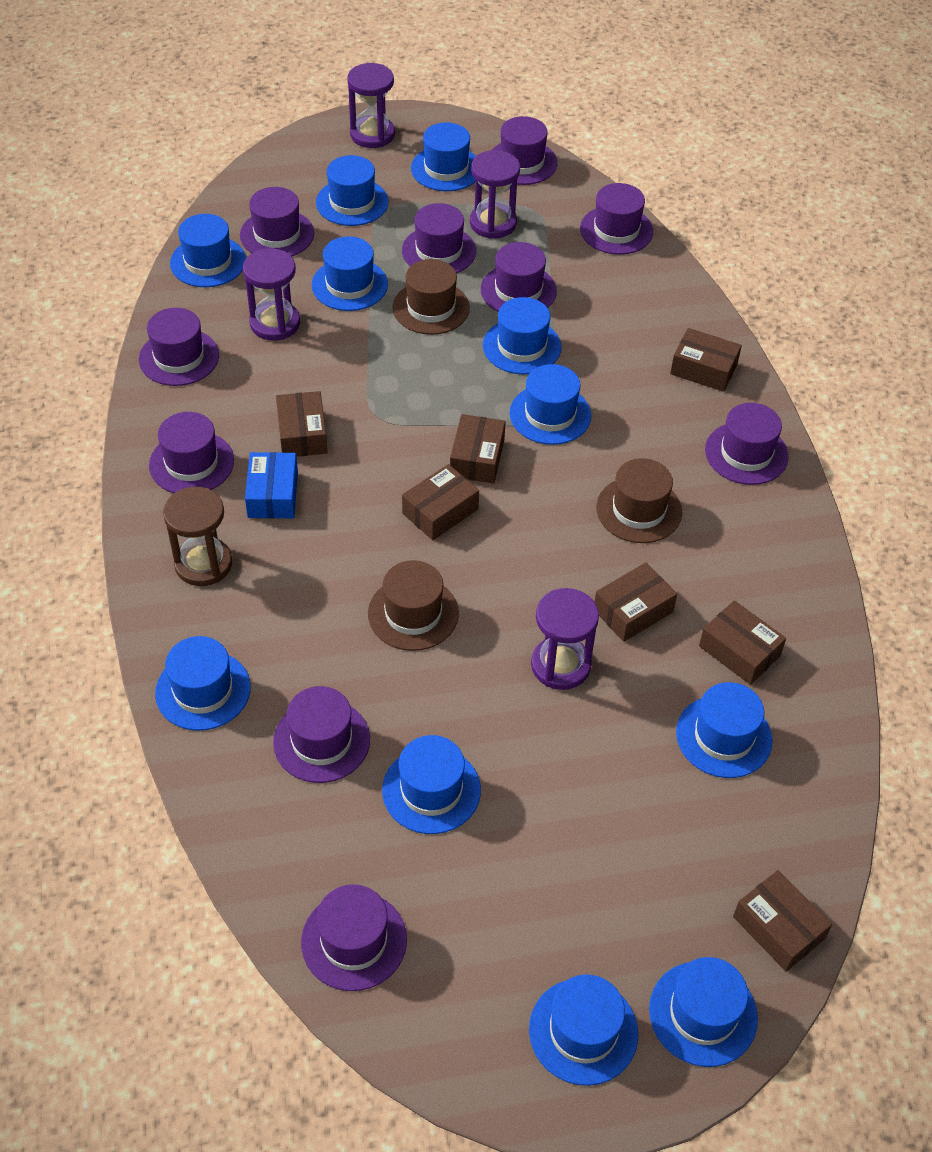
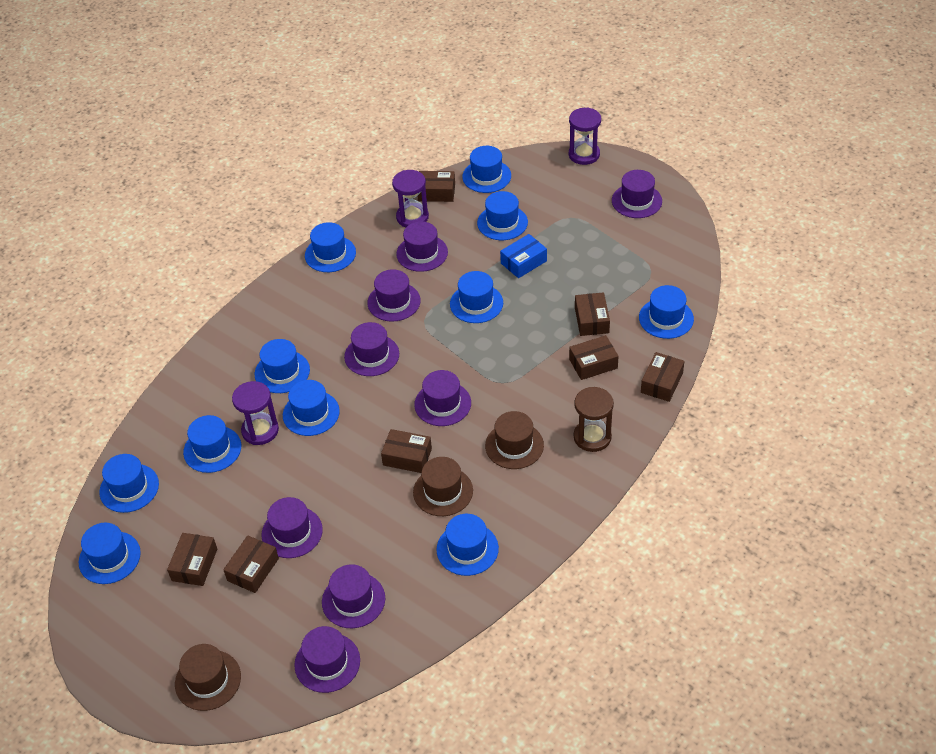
purple hat: 10 -> 8
purple hourglass: 4 -> 3

